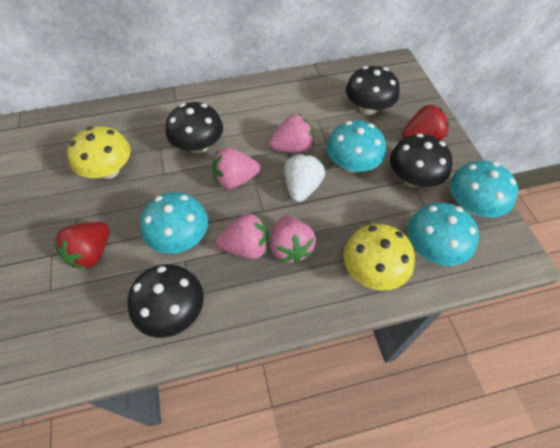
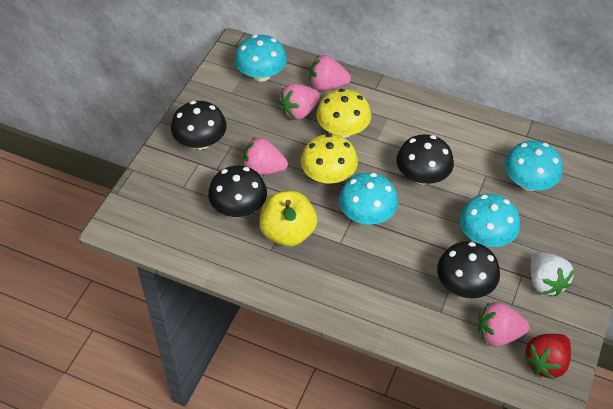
red strawberry: 2 -> 1
yellow apple: 0 -> 1

